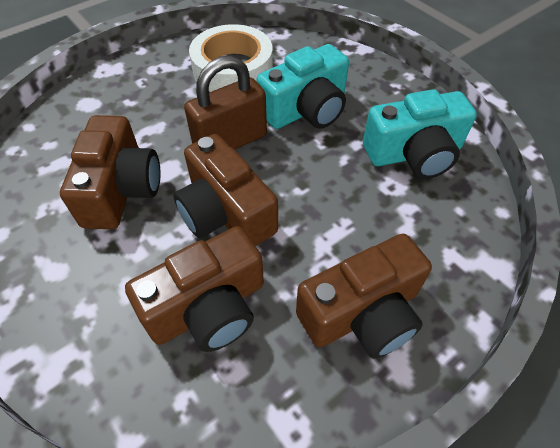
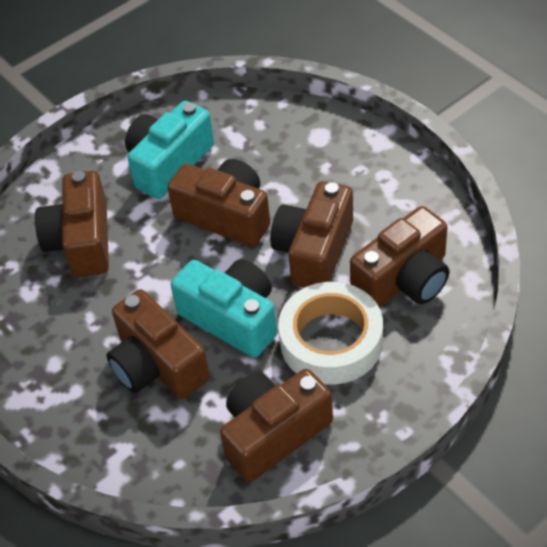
brown camera: 4 -> 6
brown padlock: 1 -> 0

